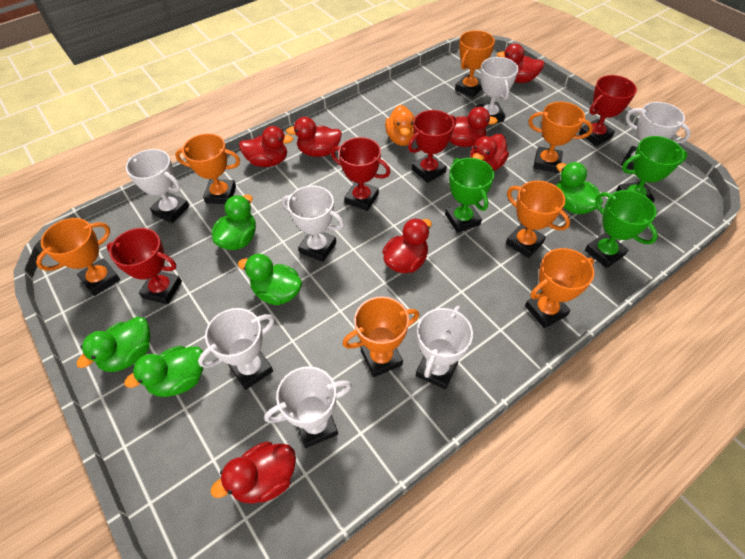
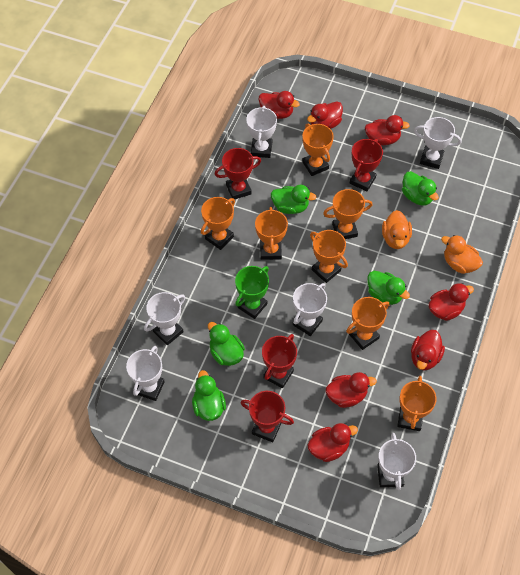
green trophy: 3 -> 1
orange duck: 1 -> 2
white trophy: 7 -> 6

